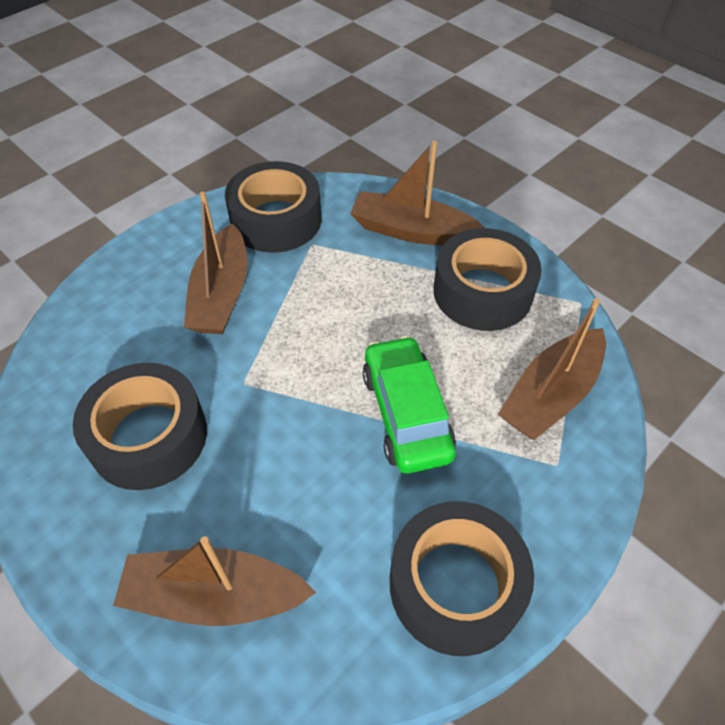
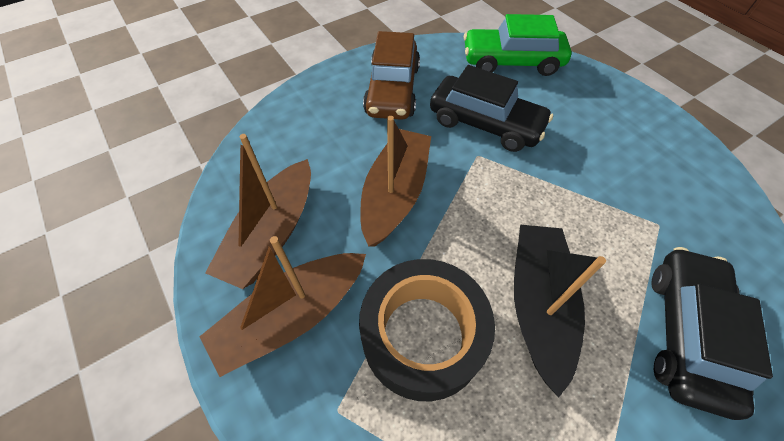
black boat: 0 -> 1
black car: 0 -> 2
black tape: 4 -> 1
brown boat: 4 -> 3
brown car: 0 -> 1

